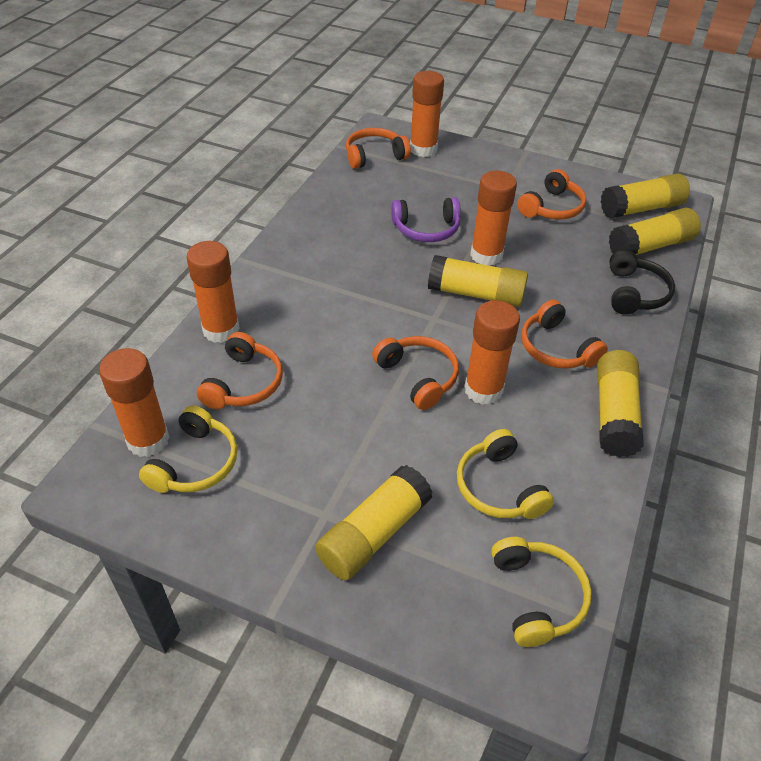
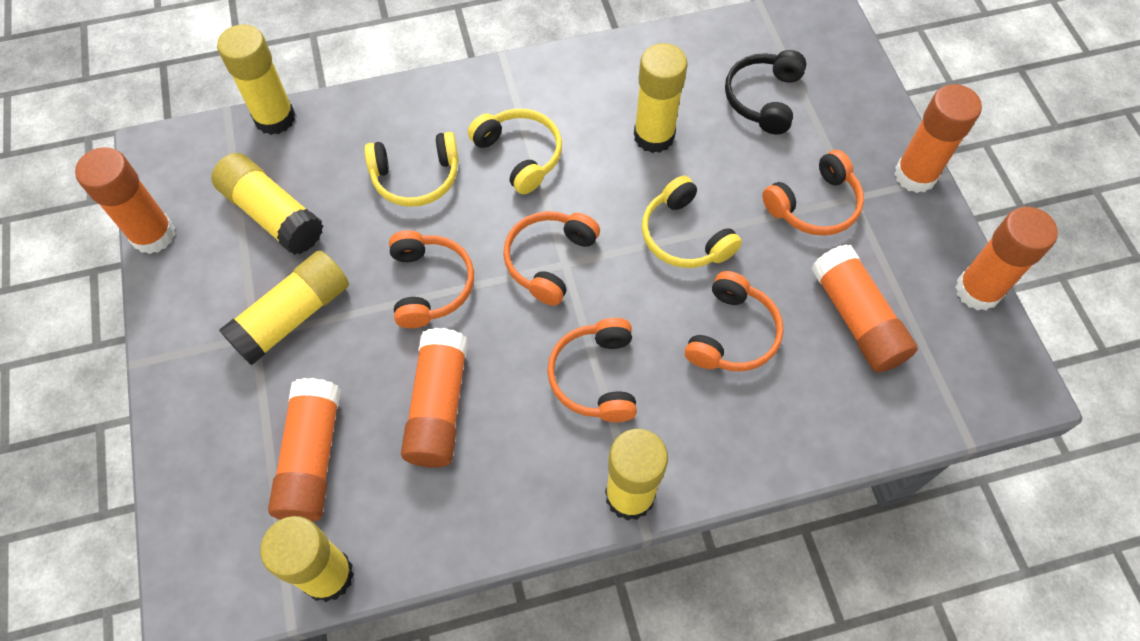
orange glue stick: 5 -> 6
purple headphones: 1 -> 0
yellow glue stick: 5 -> 6

